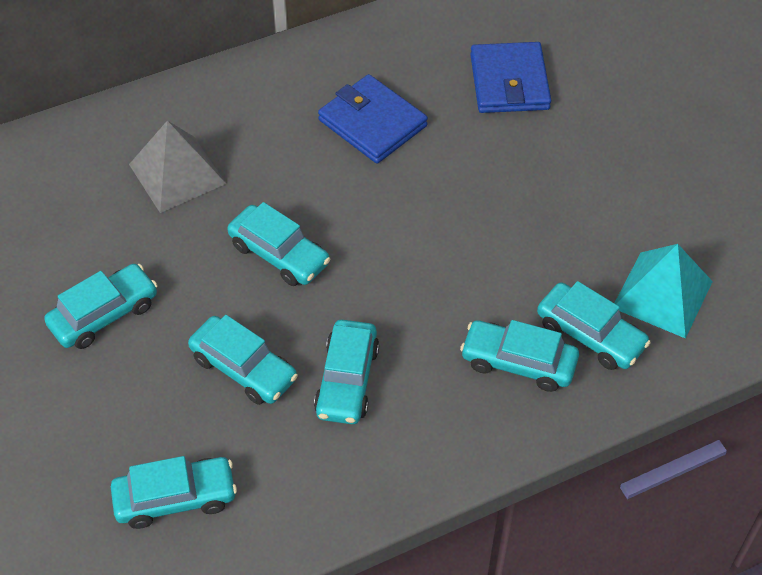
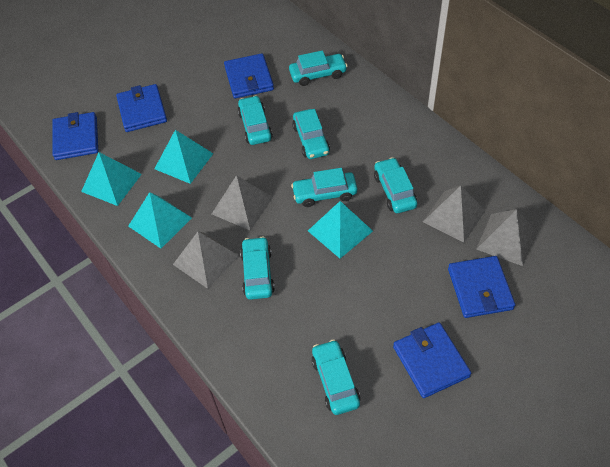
blue wallet: 2 -> 5
grey pyramid: 1 -> 4
turquoise pyramid: 1 -> 4

